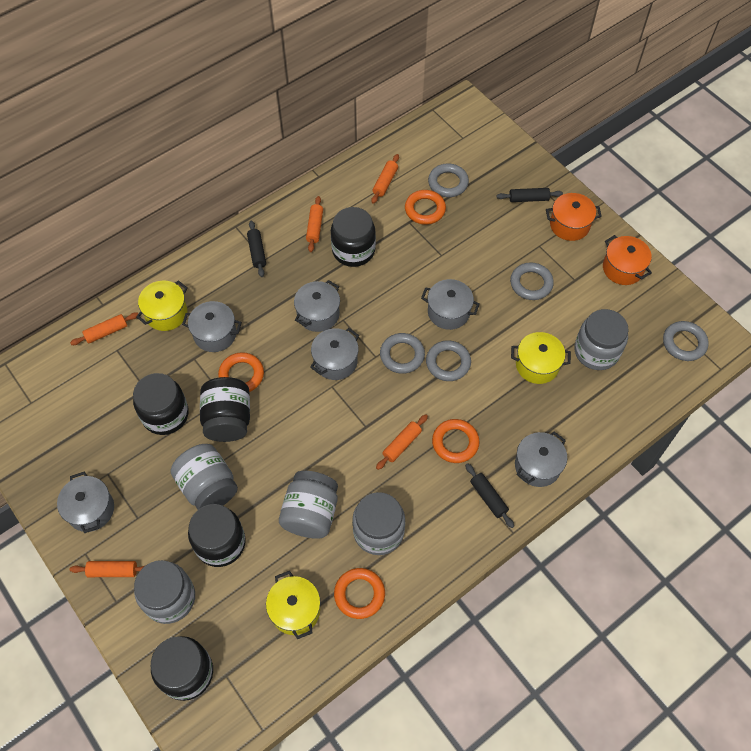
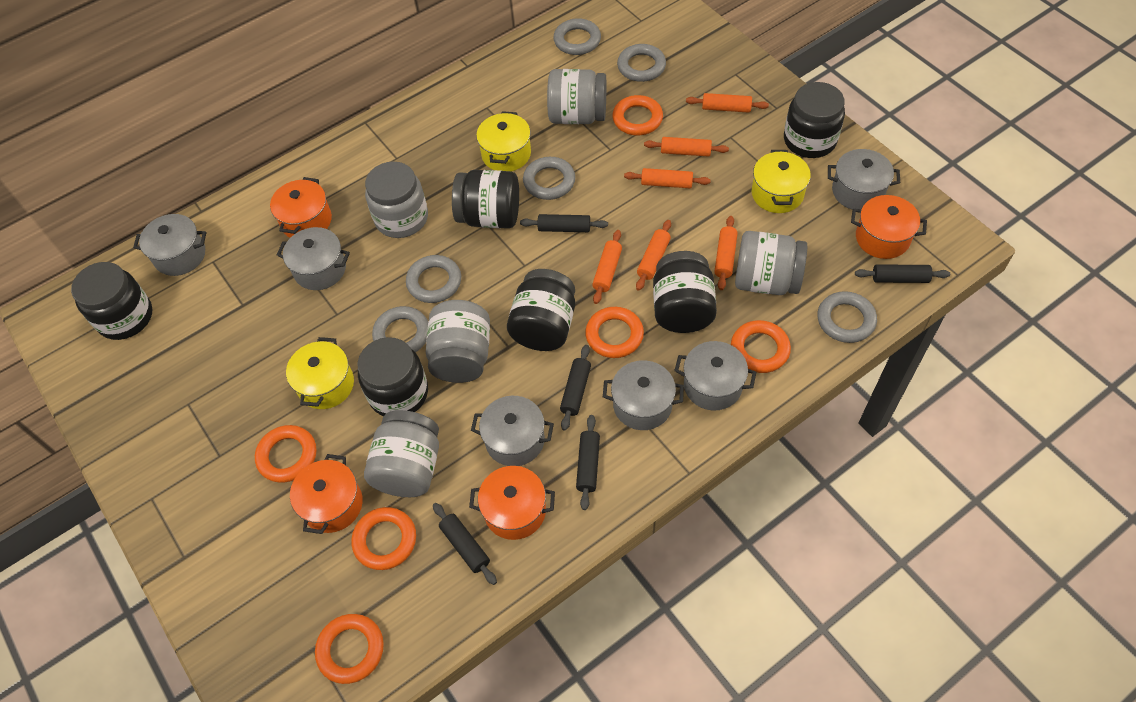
black jar: 5 -> 6
black rolling pin: 3 -> 5
grey ring: 5 -> 6
orange pot: 2 -> 4
orange ring: 4 -> 6
orange rolling pin: 5 -> 6

